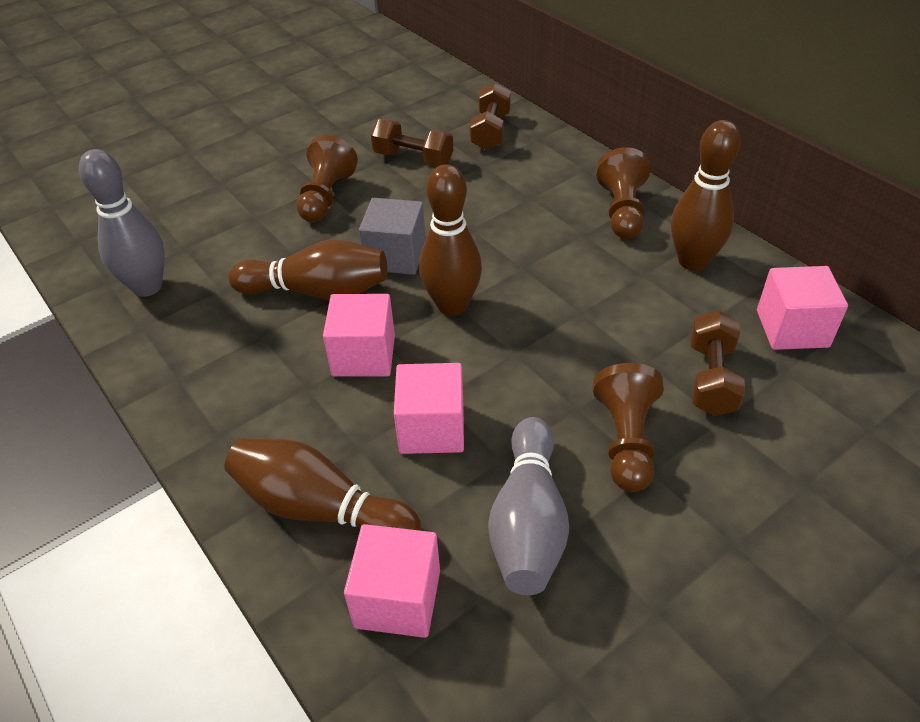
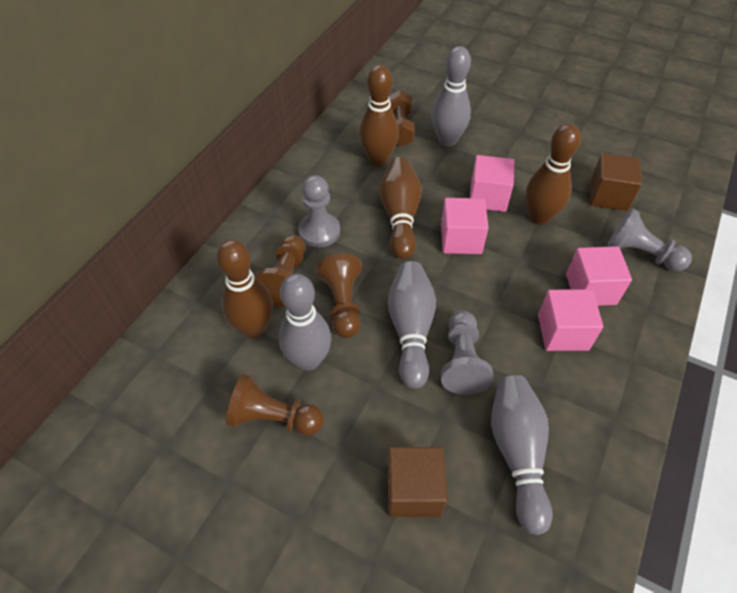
brown cube: 0 -> 2
brown dumbbell: 3 -> 1
grey bowling pin: 2 -> 4
grey cube: 1 -> 0
grey pawn: 0 -> 3

